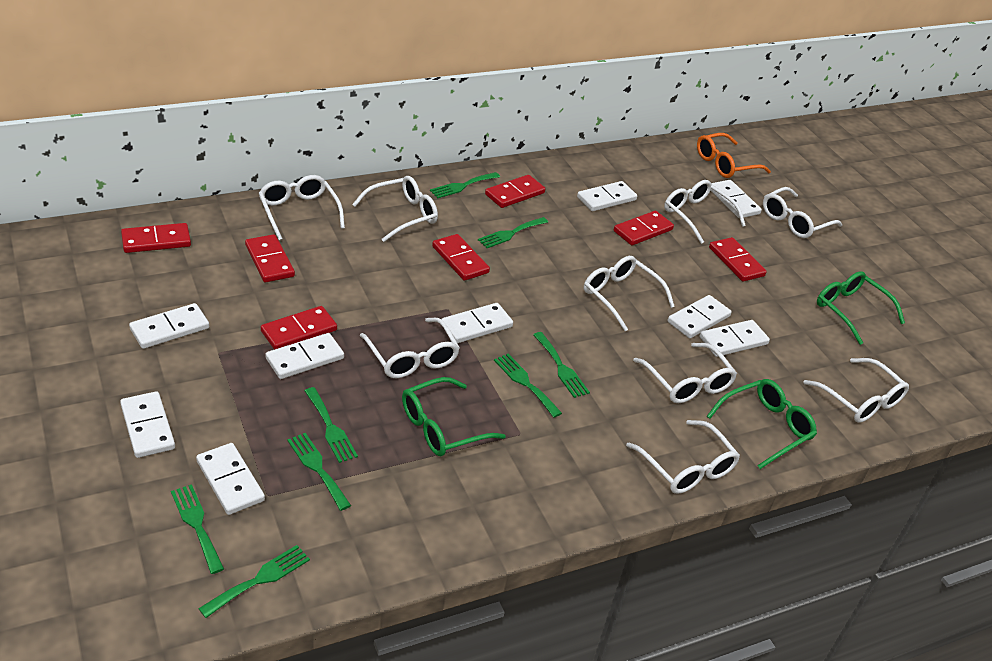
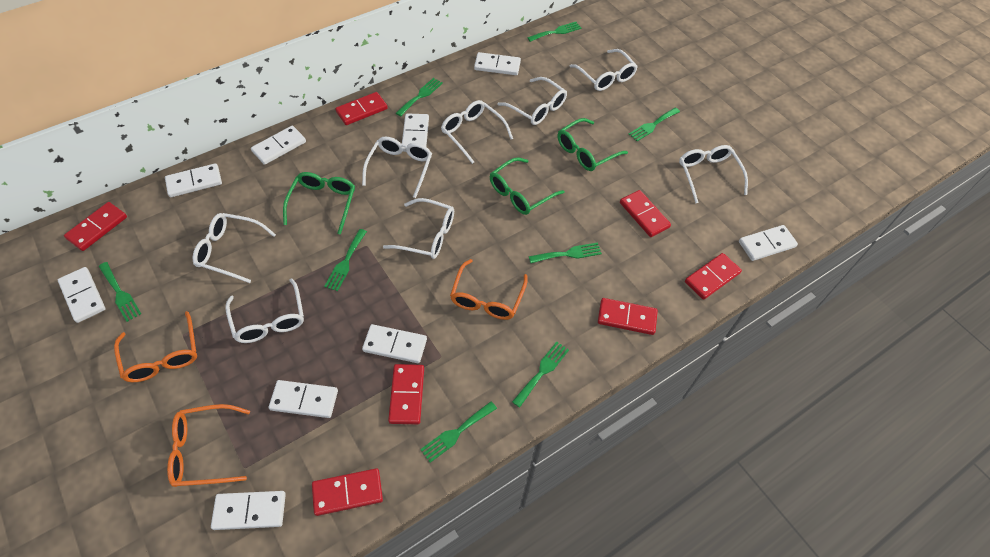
orange glasses: 1 -> 3
white glasses: 9 -> 8

